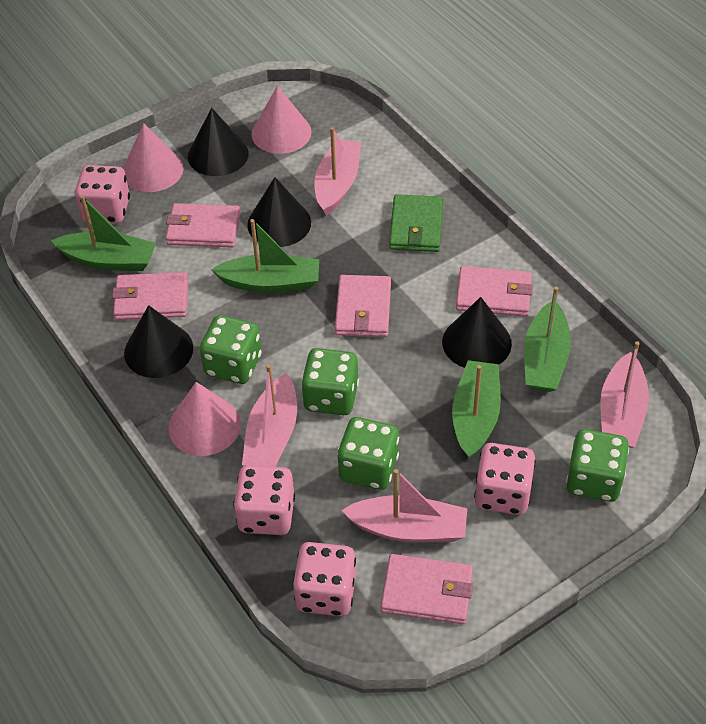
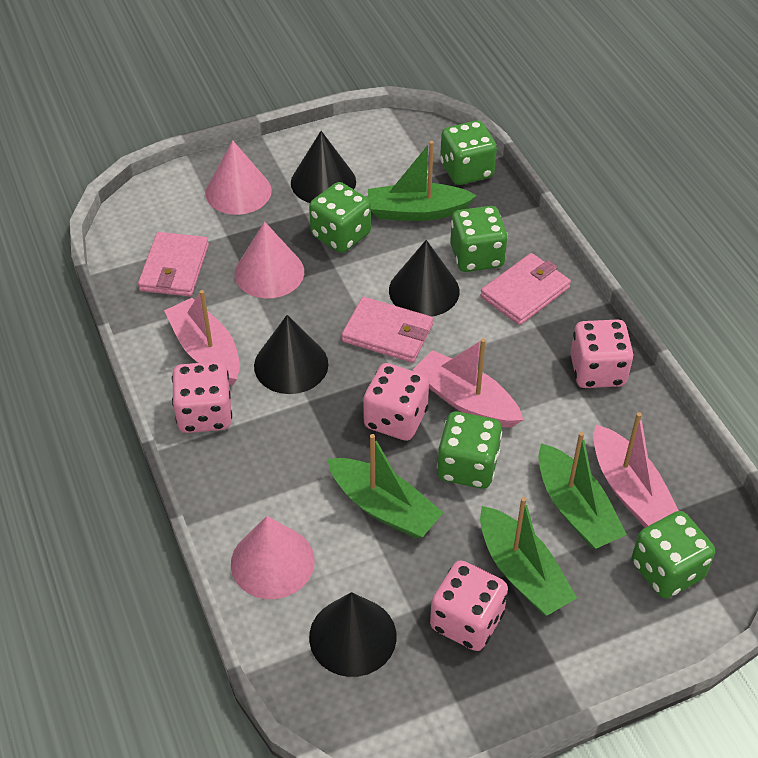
green dice: 4 -> 5
green wallet: 1 -> 0
pink boat: 4 -> 3
pink wallet: 5 -> 3

